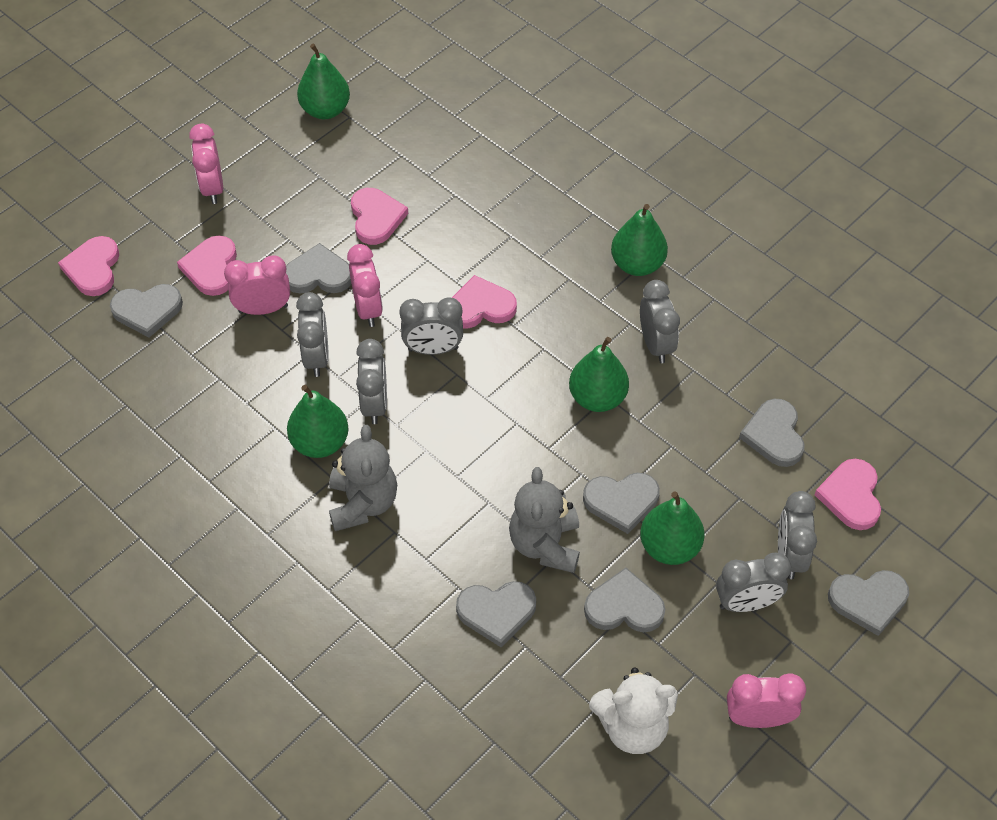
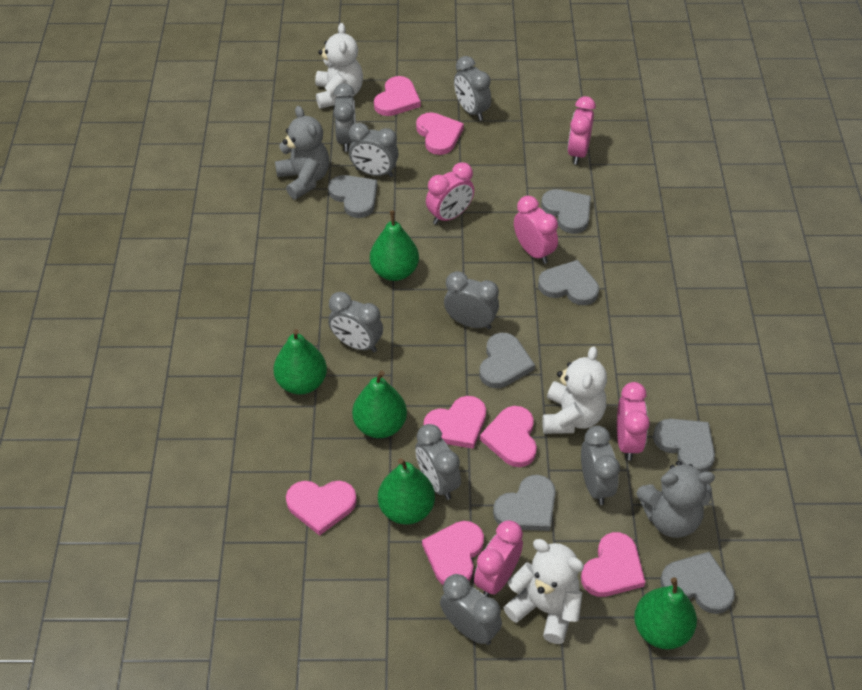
grey clock: 6 -> 8
pink clock: 4 -> 5
pink heart: 5 -> 7
white teddy bear: 1 -> 3

